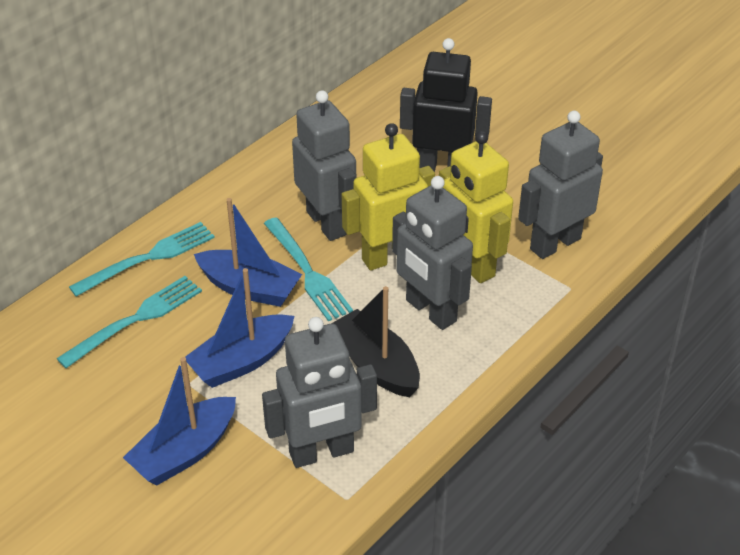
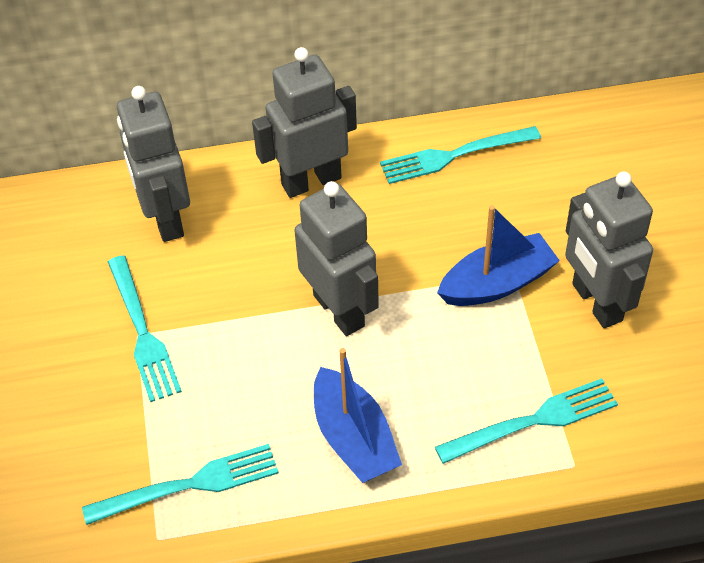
black boat: 1 -> 0
black robot: 1 -> 0
blue boat: 3 -> 2
turquoise fork: 3 -> 4
yellow robot: 2 -> 0

